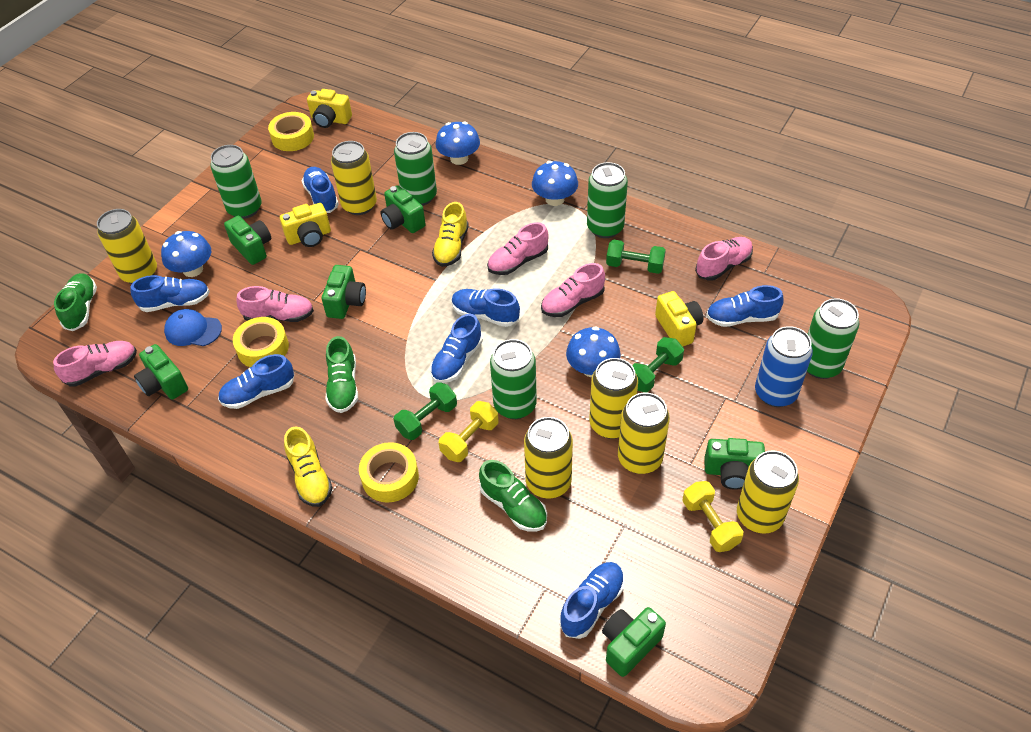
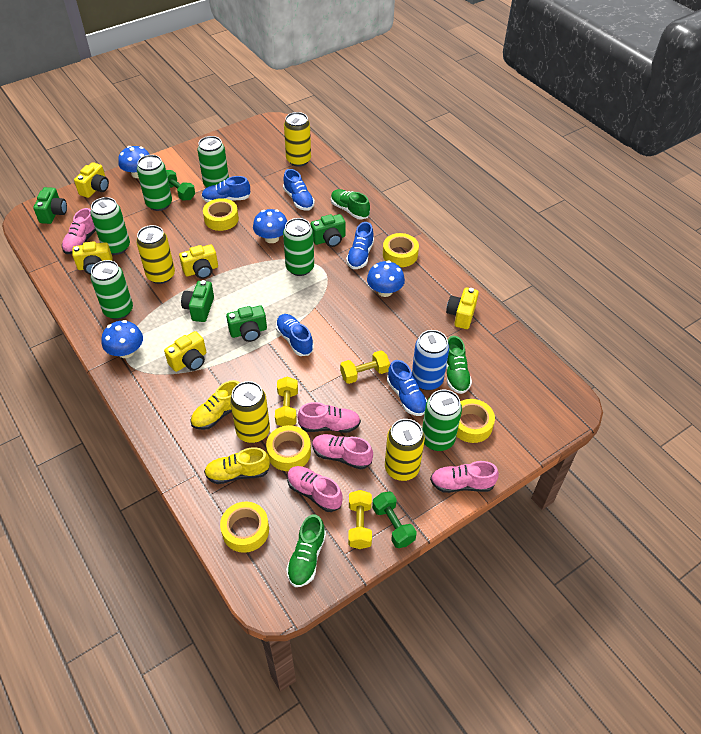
blue cap: 1 -> 0
blue shoe: 7 -> 5
green camera: 6 -> 4
green can: 5 -> 6
green dumbbell: 3 -> 2
yellow camera: 3 -> 5
yellow can: 6 -> 4
yellow dumbbell: 2 -> 3
yellow tape: 3 -> 5

